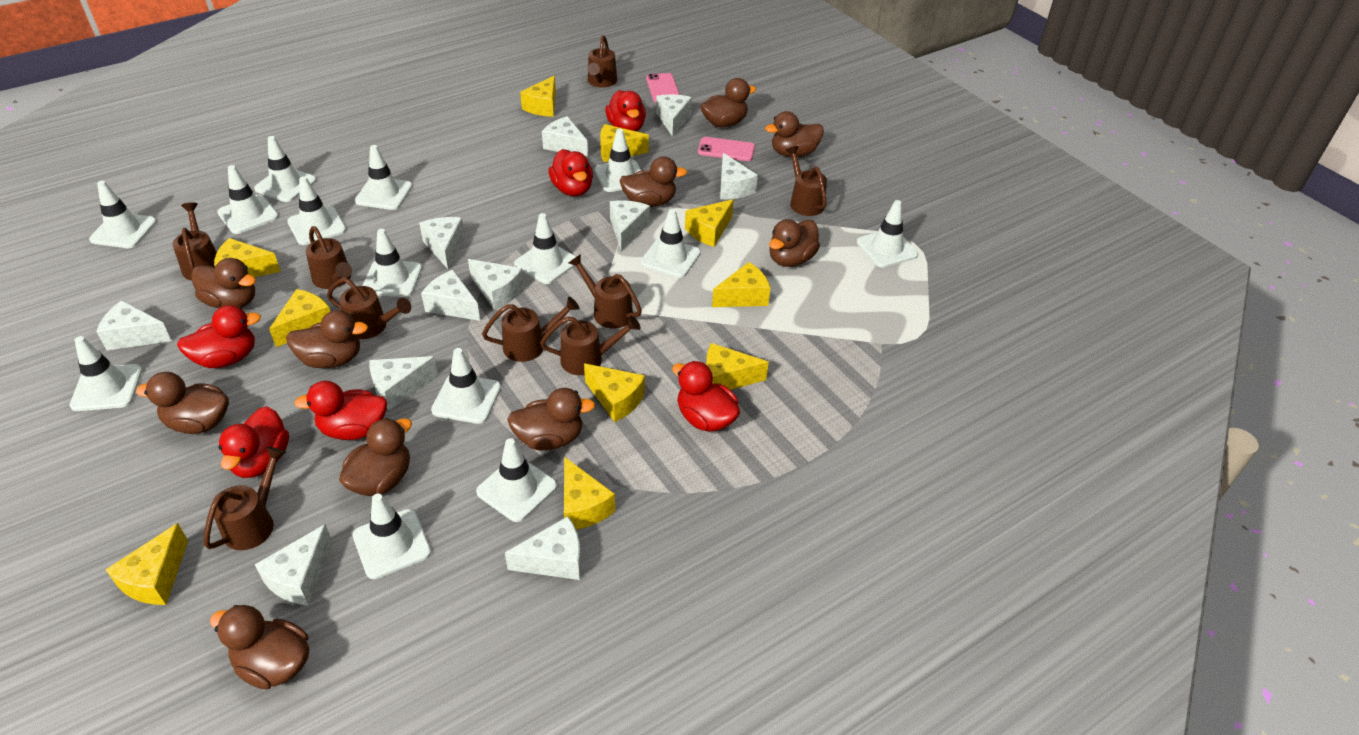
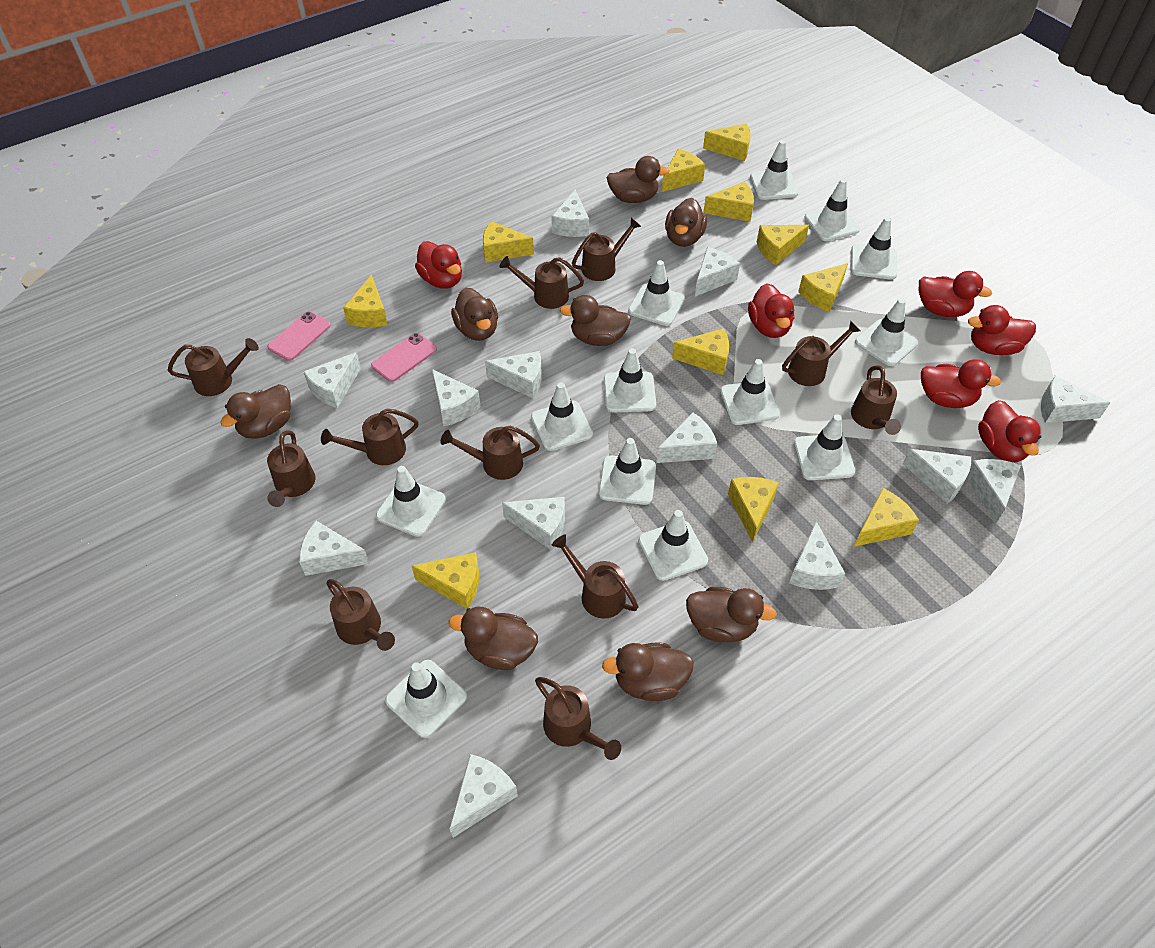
brown duck: 10 -> 8
brown watering can: 9 -> 11
white cheese: 11 -> 13
white traffic cone: 14 -> 13
yellow cheese: 10 -> 11

